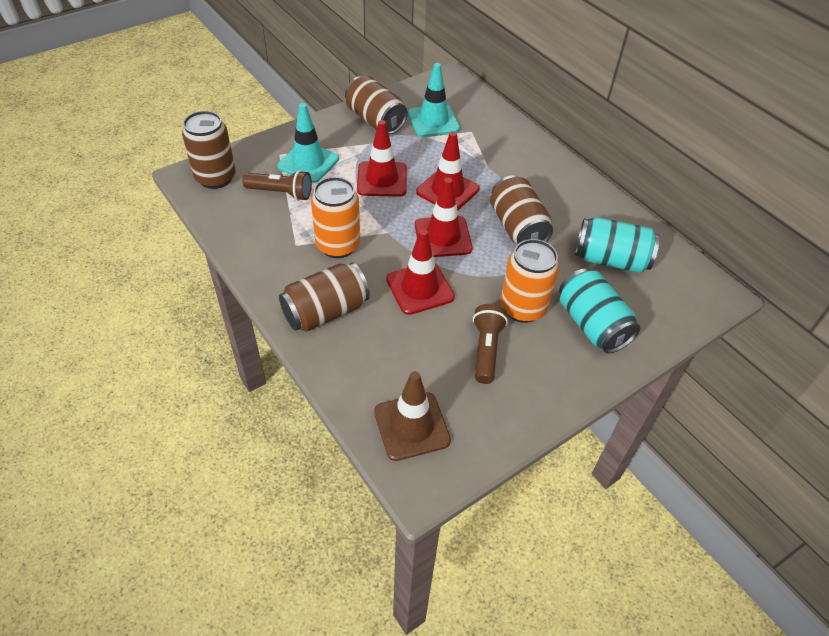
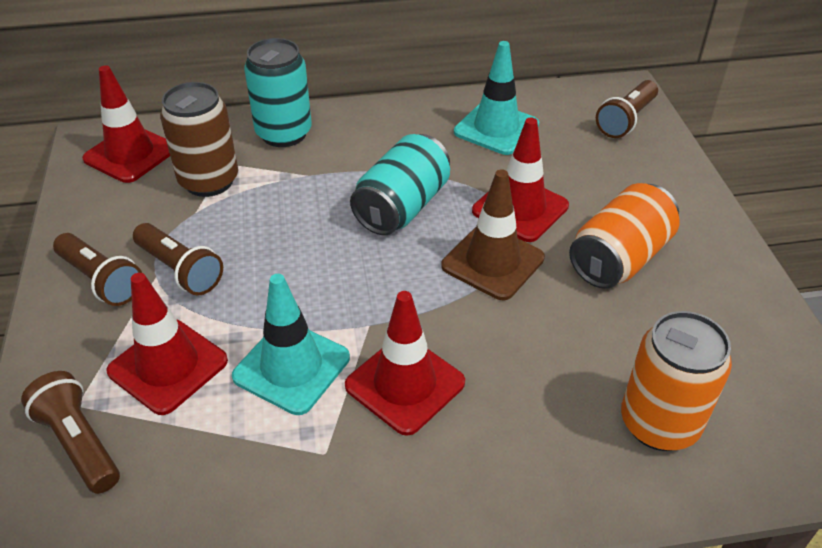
brown can: 4 -> 1
brown flashlight: 2 -> 4

